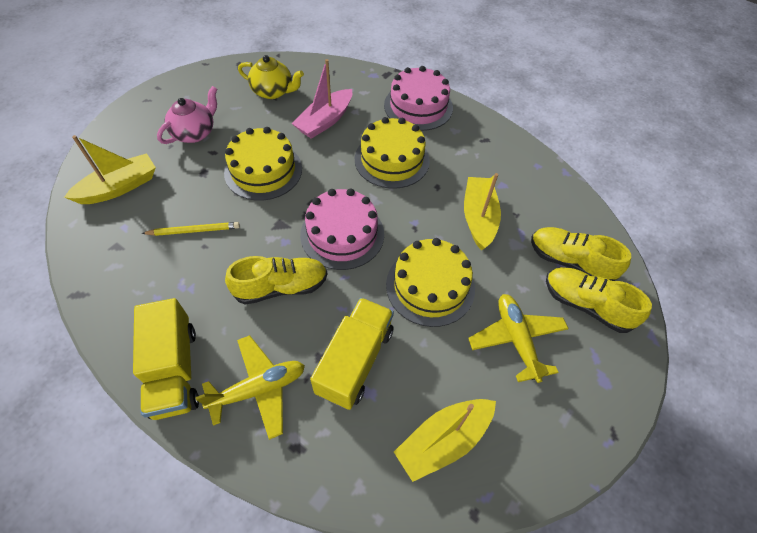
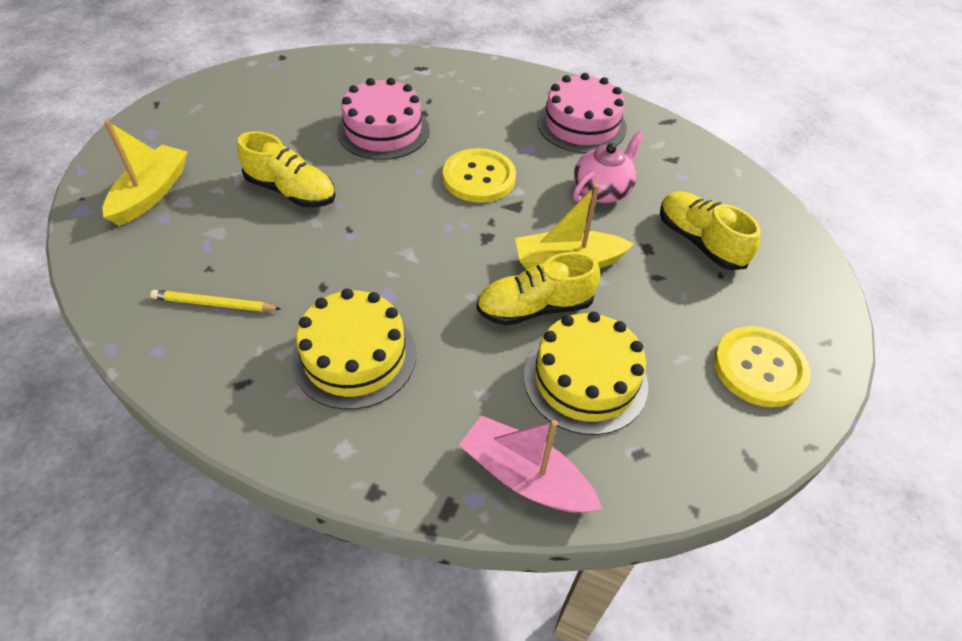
yellow boat: 3 -> 2
yellow button: 0 -> 2
yellow cake: 3 -> 2
yellow plane: 2 -> 0
yellow teapot: 1 -> 0
yellow truck: 2 -> 0

